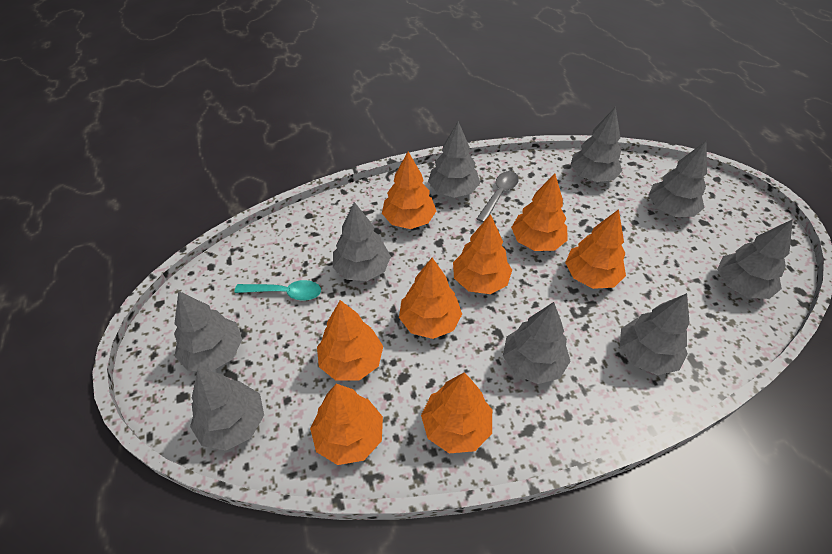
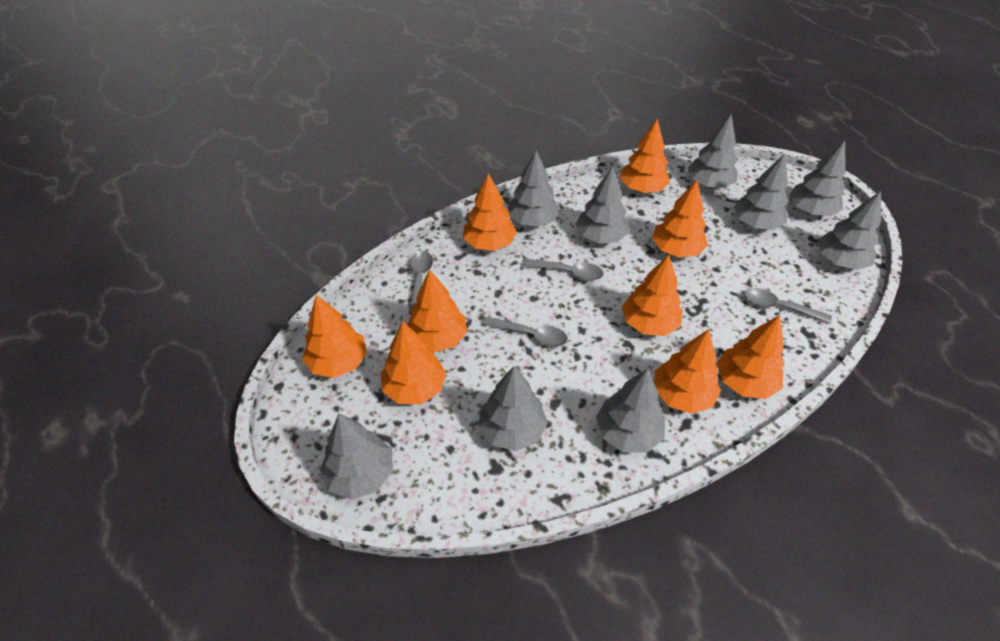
grey spoon: 1 -> 4
orange tree: 8 -> 9
turquoise spoon: 1 -> 0

